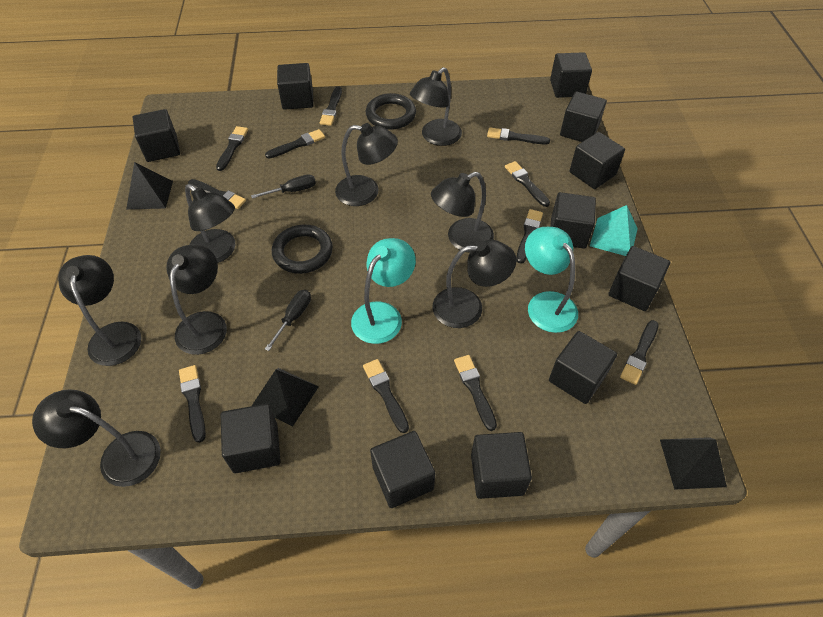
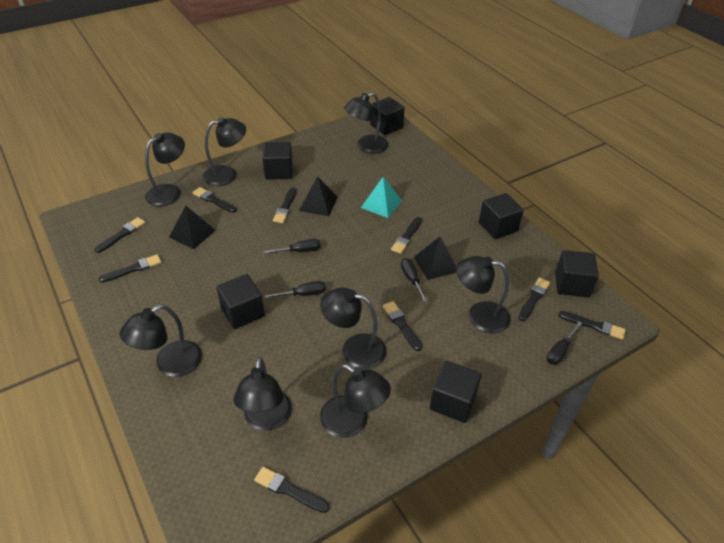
black brush: 11 -> 9
black cube: 11 -> 6
black ring: 2 -> 0
black screwdriver: 2 -> 4
turquoise lamp: 2 -> 0

